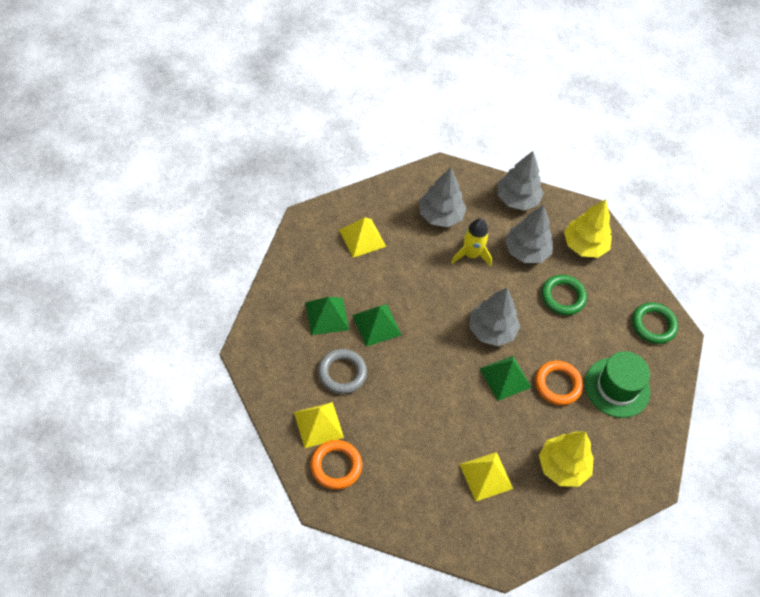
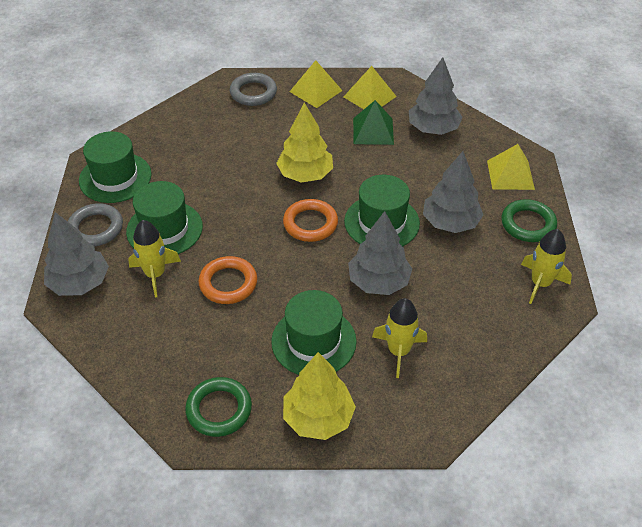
green hat: 1 -> 4
green pyramid: 3 -> 1
grey ring: 1 -> 2
yellow rocket: 1 -> 3

